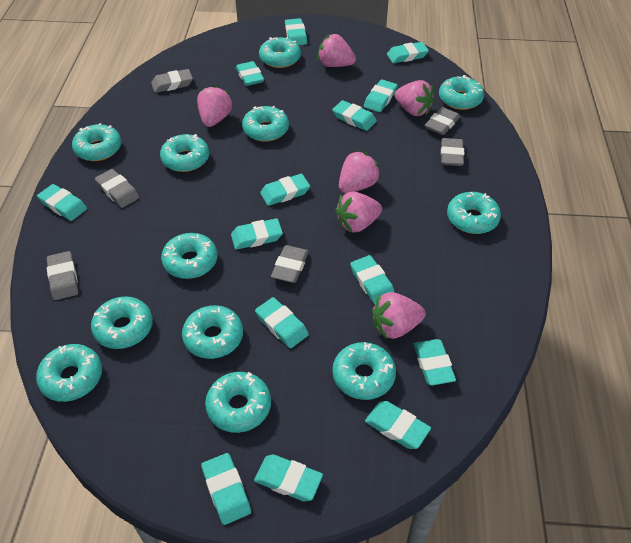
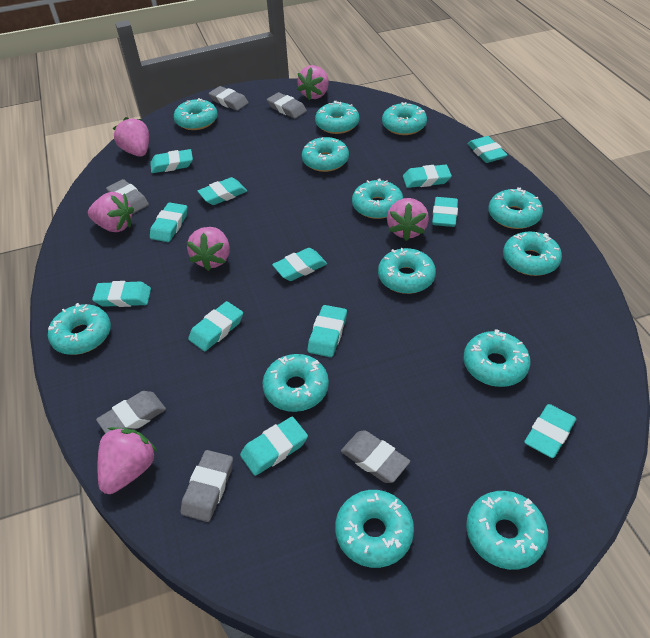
turquoise donut: 12 -> 13
turquoise eraser: 14 -> 12

